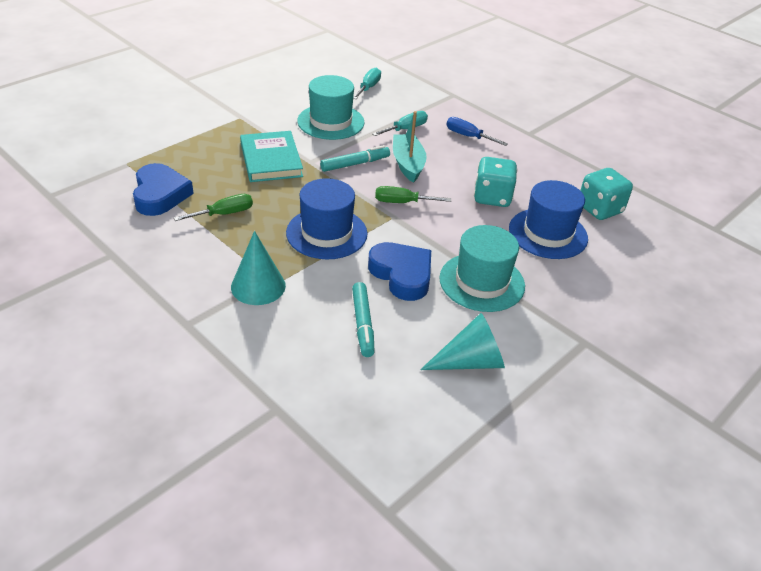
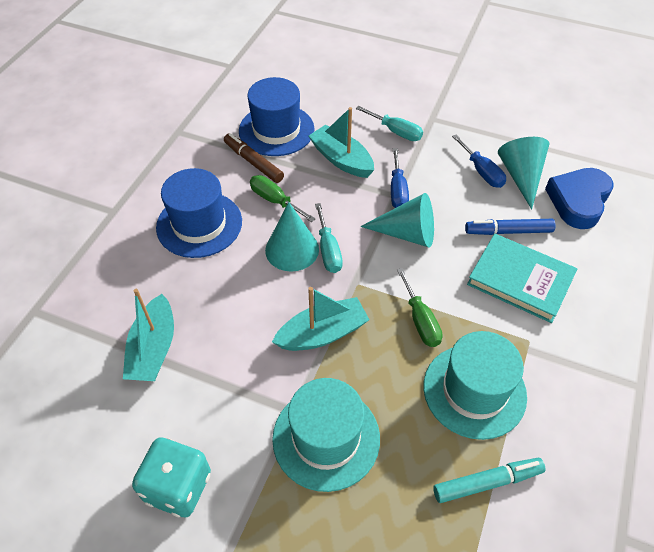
blue heart: 2 -> 1
blue marker: 0 -> 1
blue screwdriver: 1 -> 2
brown marker: 0 -> 1
turquoise boat: 1 -> 3
turquoise cone: 2 -> 3
turquoise dice: 2 -> 1
turquoise marker: 2 -> 1

